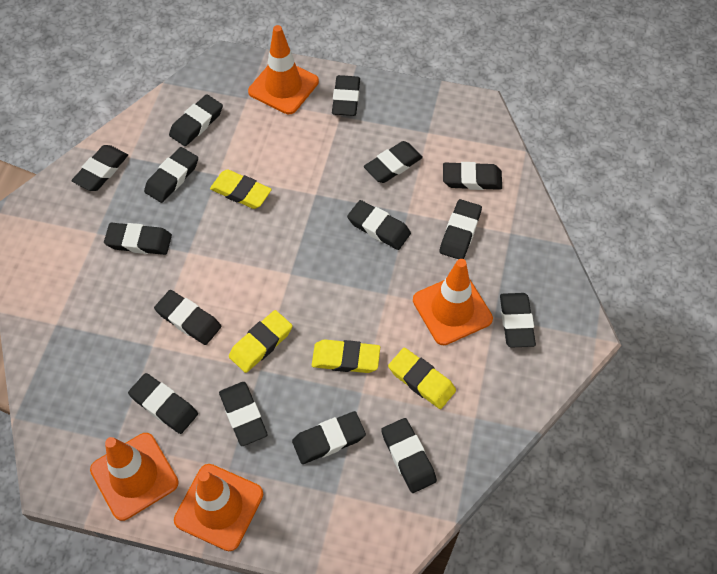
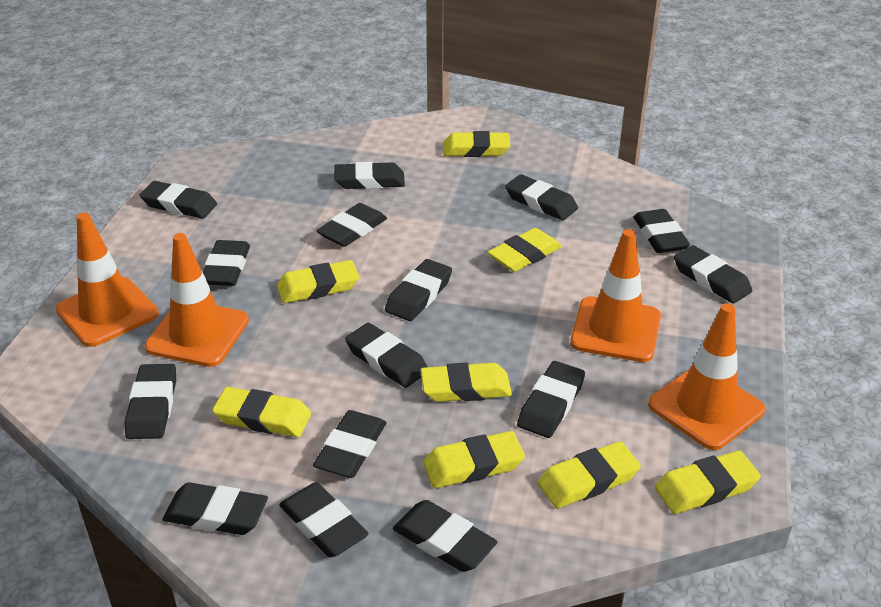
yellow eraser: 4 -> 8

